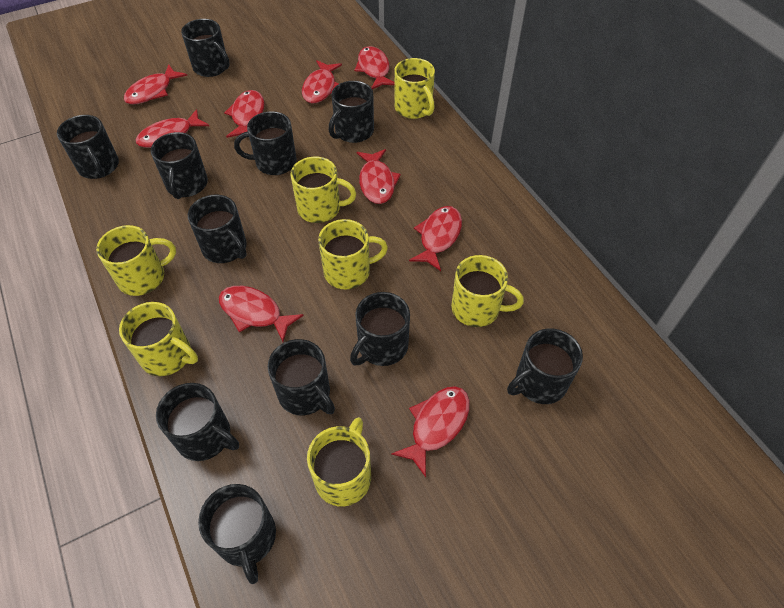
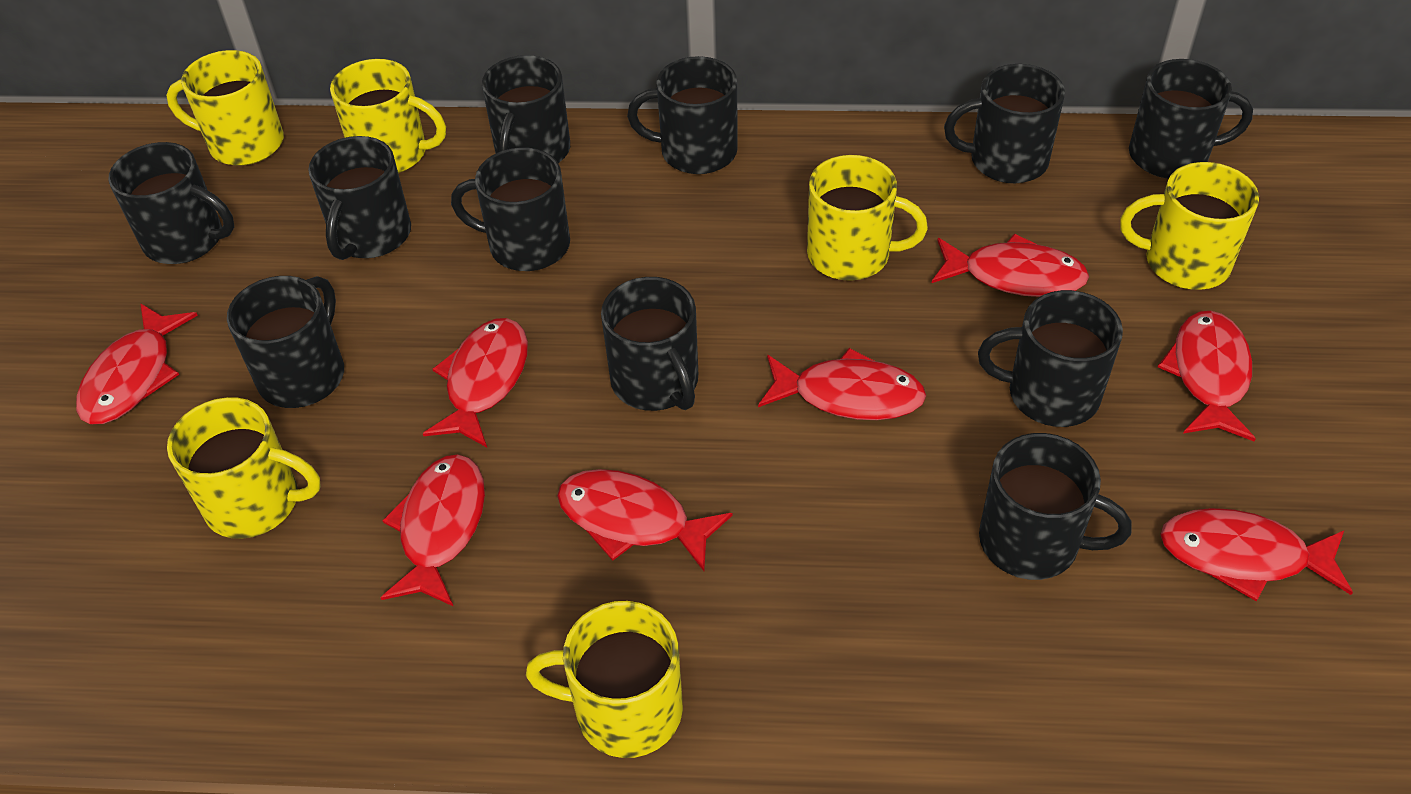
red fish: 9 -> 8
yellow mug: 7 -> 6

